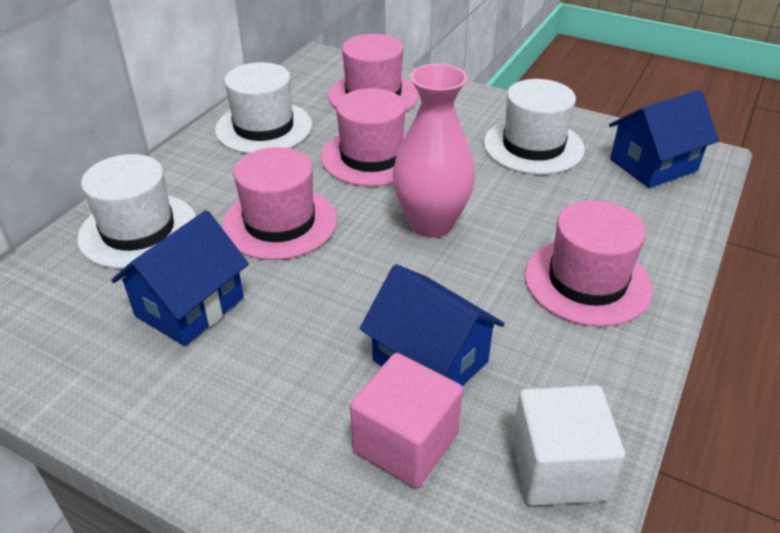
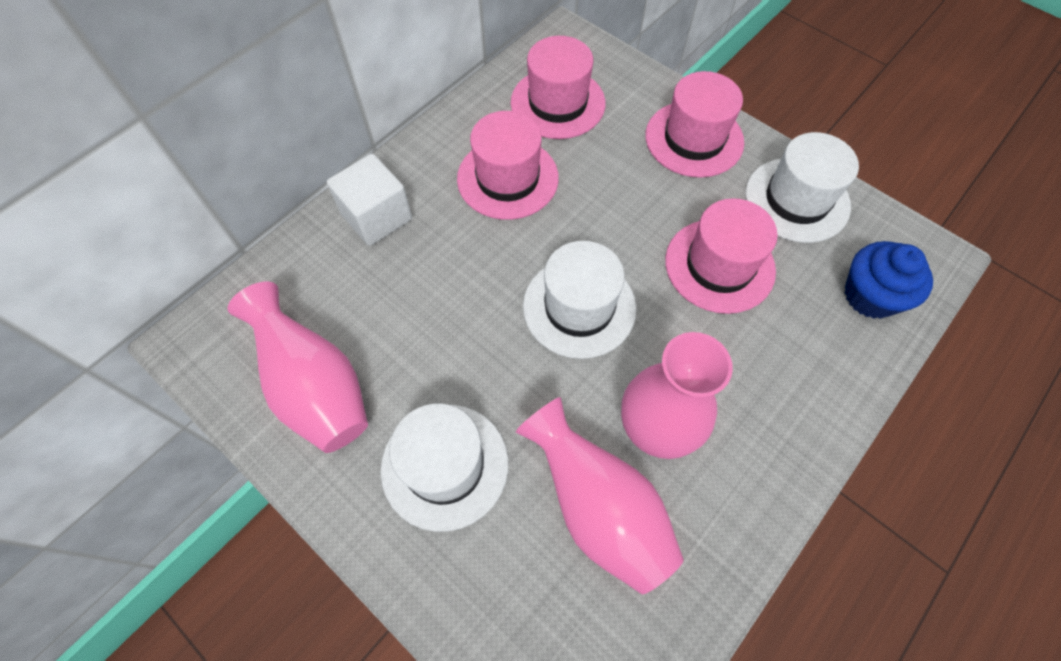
blue cupcake: 0 -> 1
blue house: 3 -> 0
pink cube: 1 -> 0
pink vase: 1 -> 3

